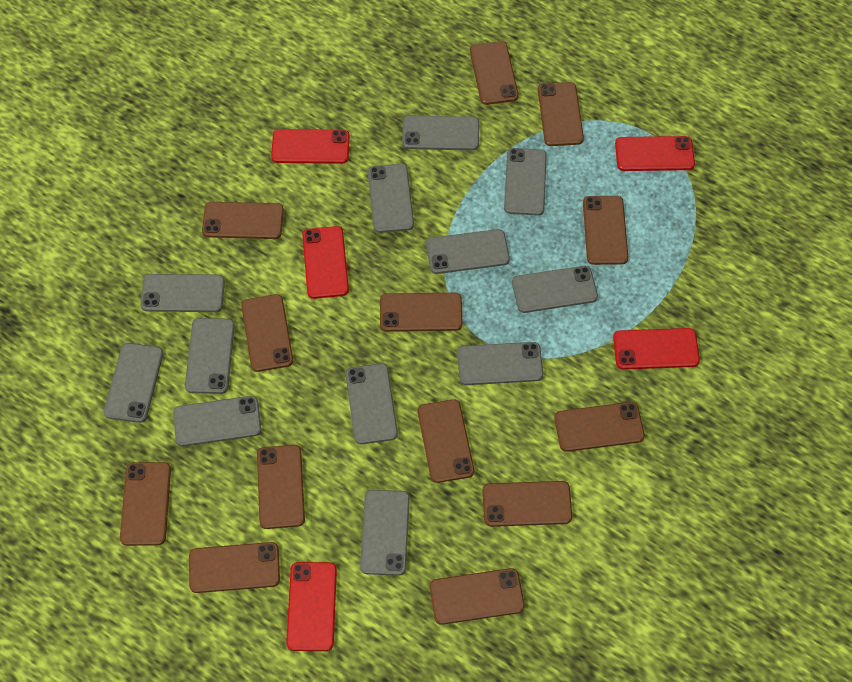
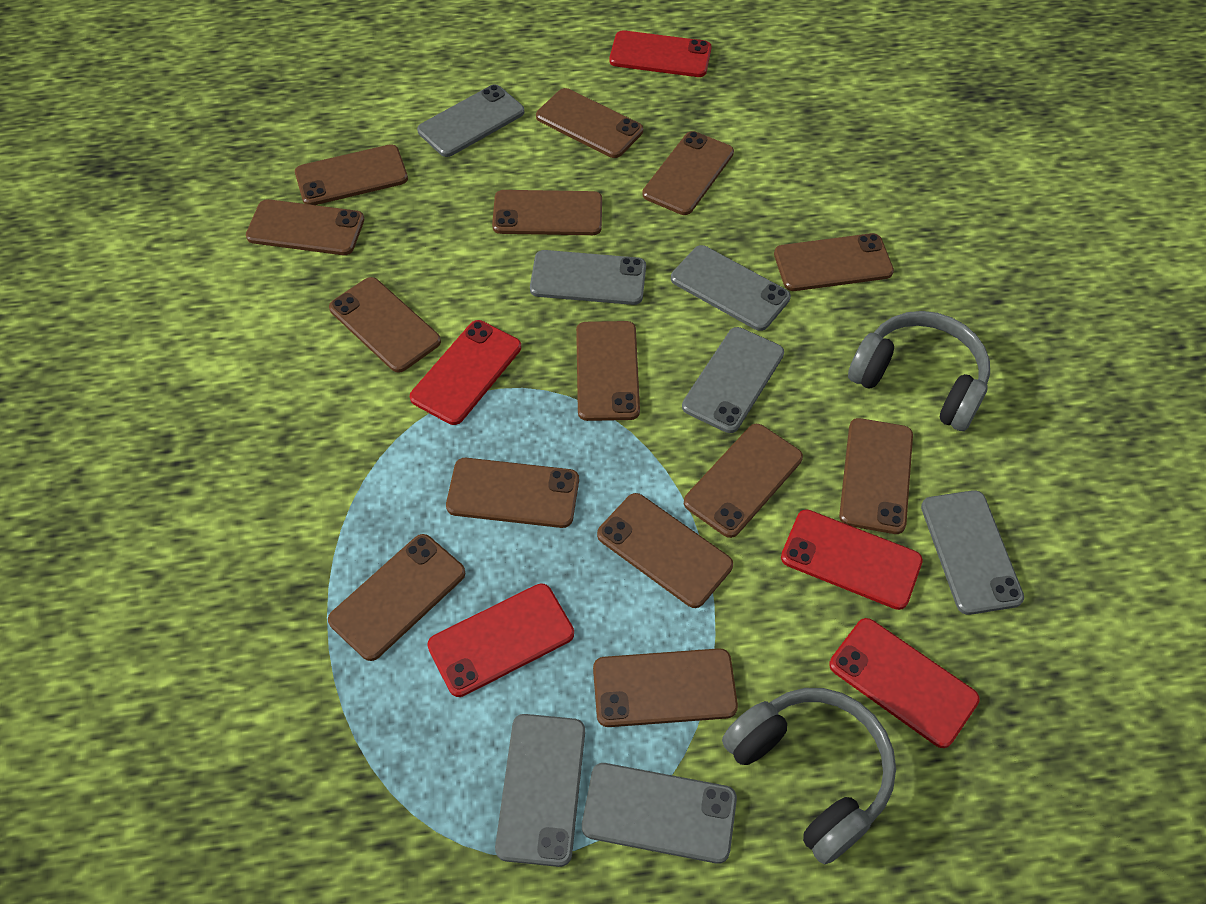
brown phone: 13 -> 14
grey headphones: 0 -> 2
grey phone: 12 -> 7

